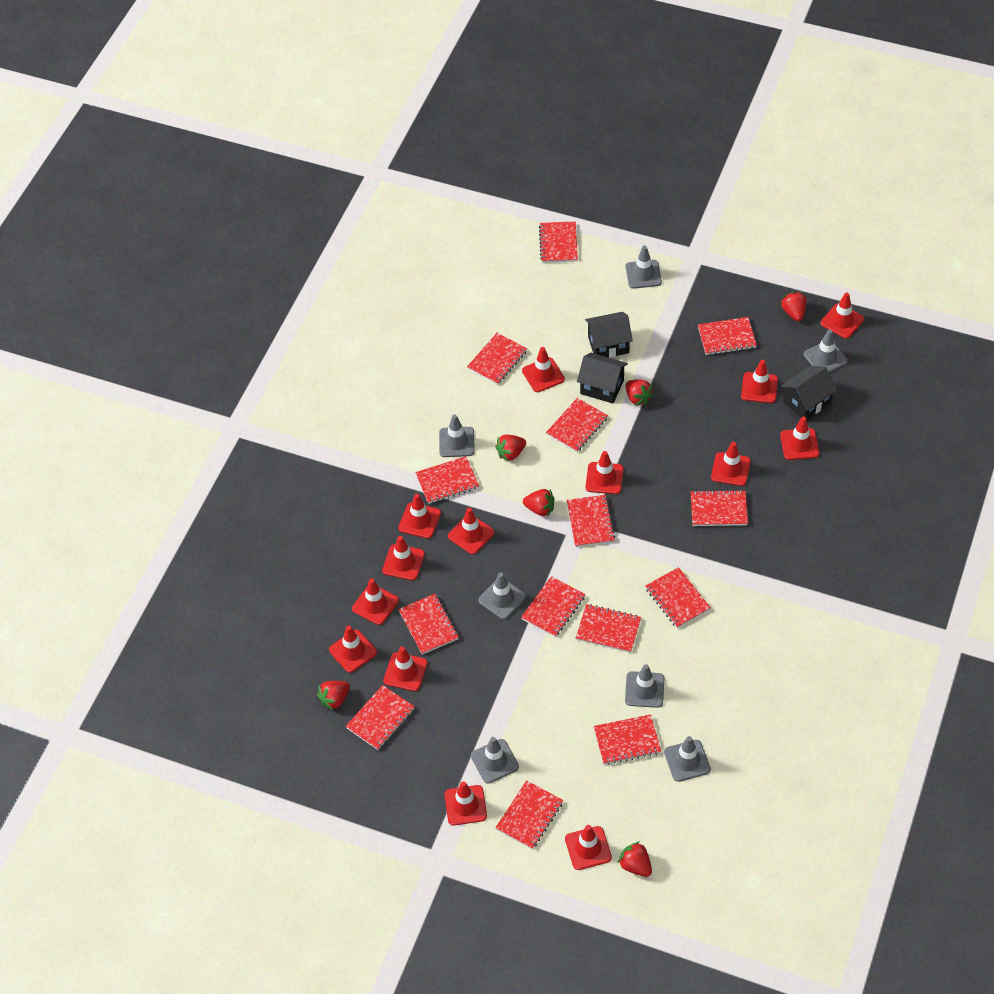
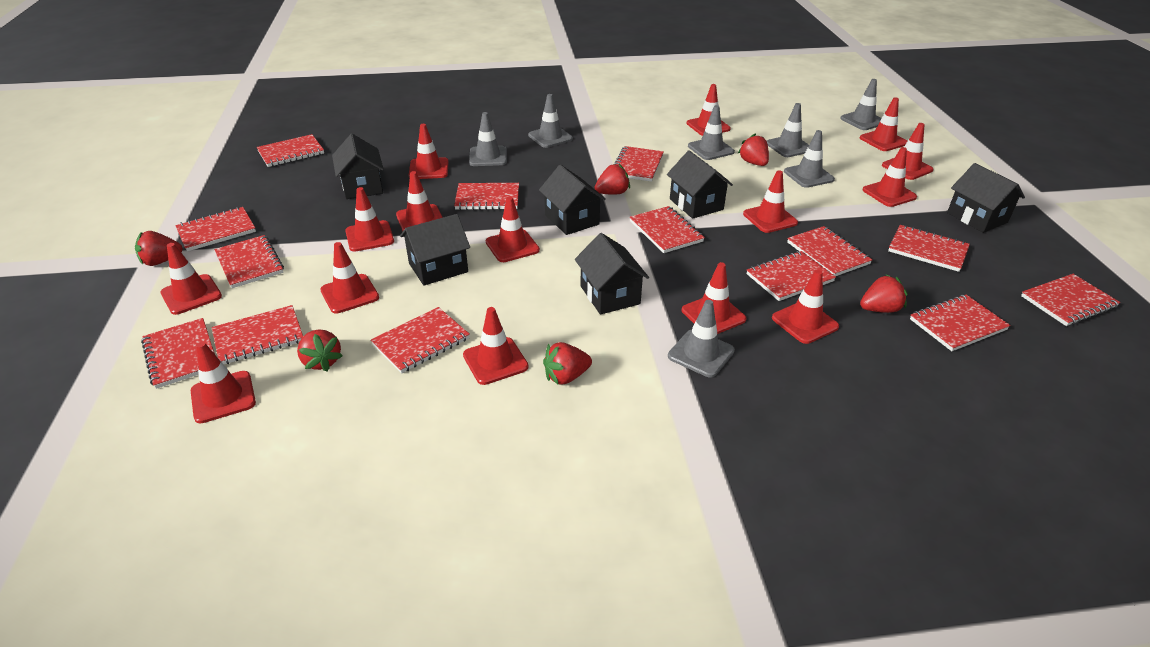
black house: 3 -> 6
red traffic cone: 14 -> 15

